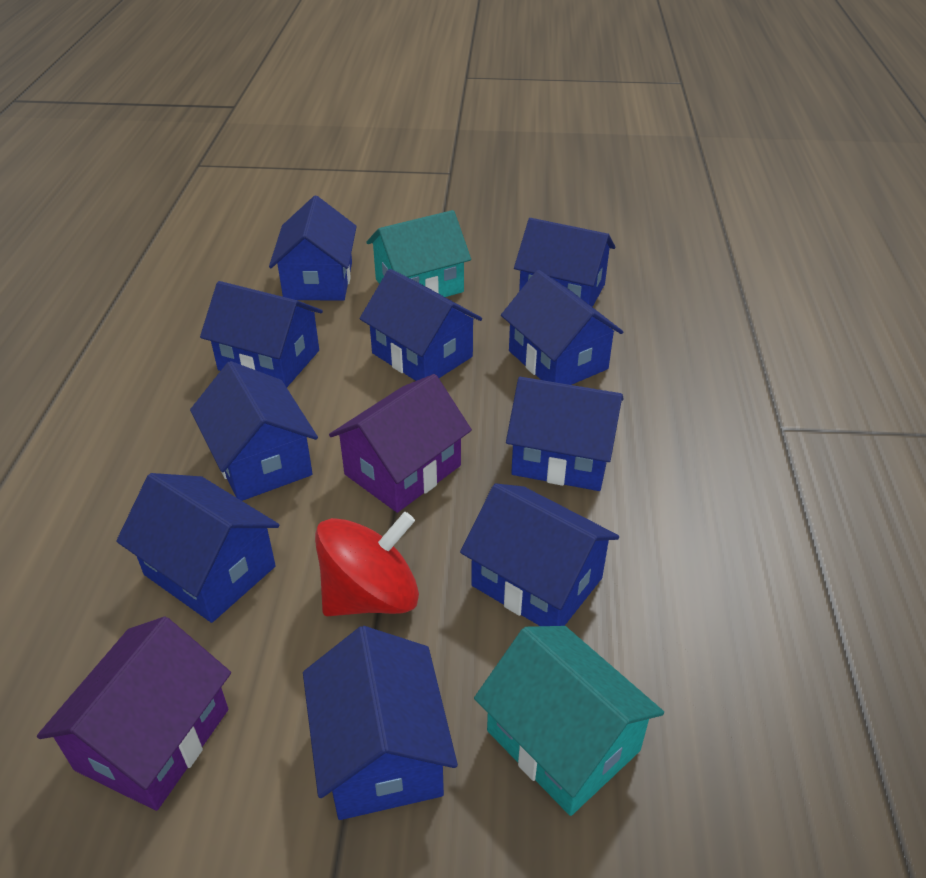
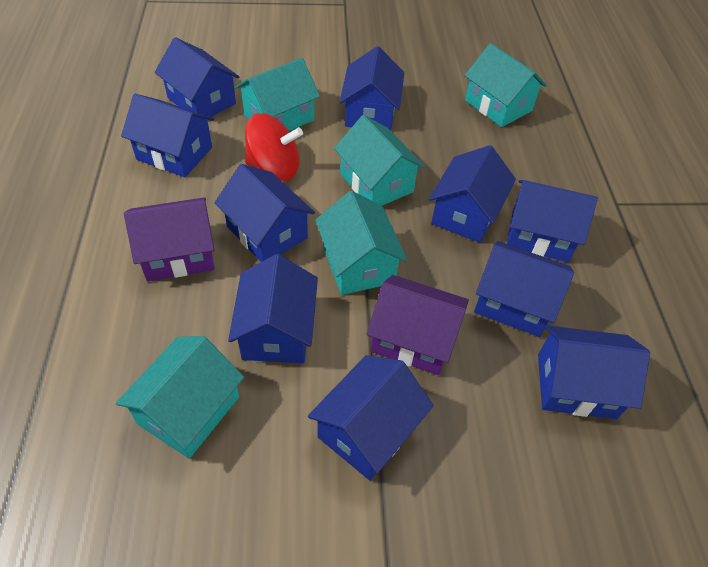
turquoise house: 2 -> 5

